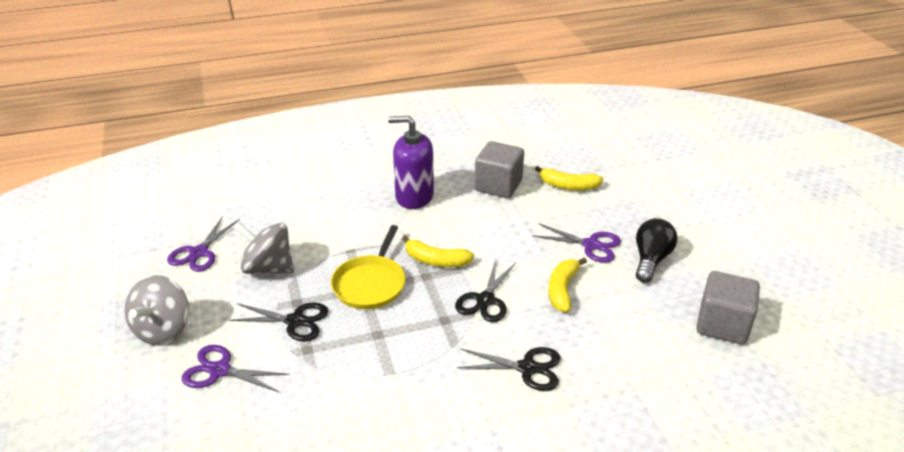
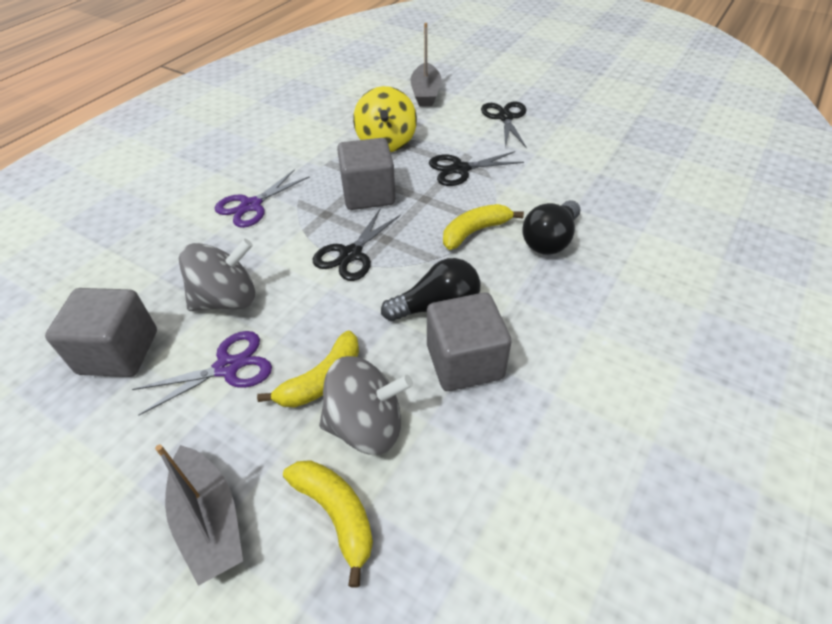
black light bulb: 1 -> 2
grey boat: 0 -> 2
grey cube: 2 -> 3
purple scissors: 3 -> 2
purple soap dispenser: 1 -> 0
yellow pan: 1 -> 0
yellow spinning top: 0 -> 1

